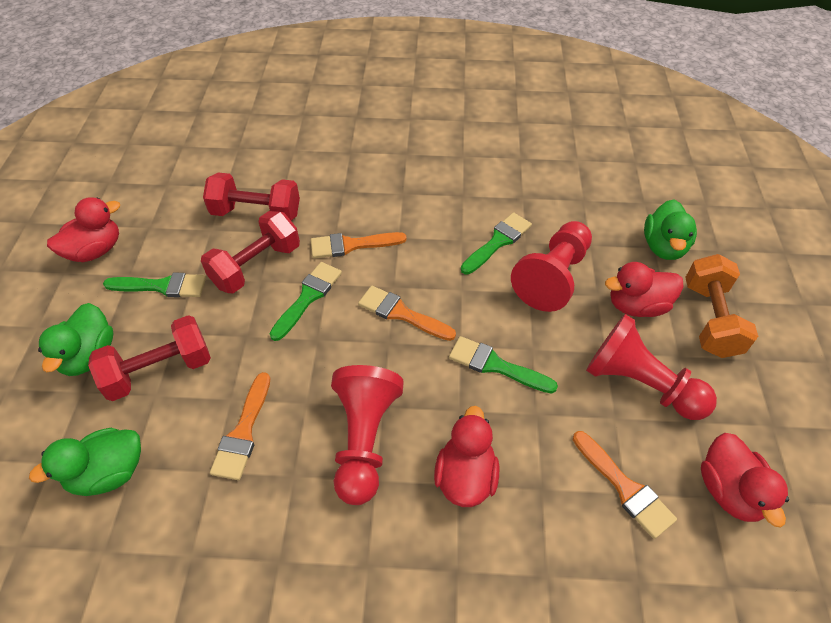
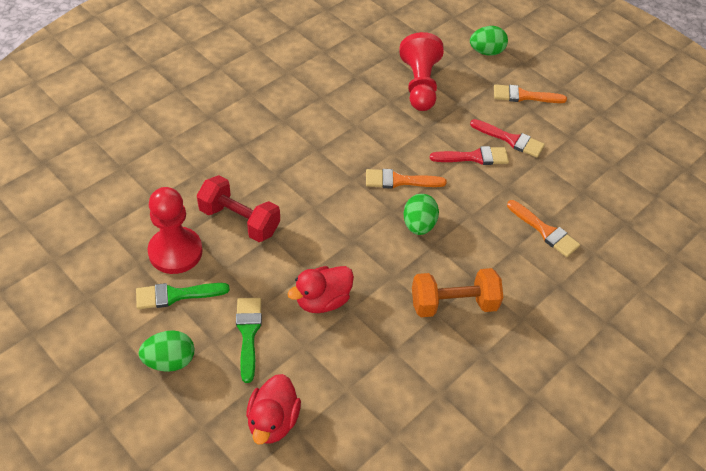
green brush: 4 -> 2
green duck: 3 -> 0
green egg: 0 -> 3
orange brush: 4 -> 3
red brush: 0 -> 2
red duck: 4 -> 2
red dumbbell: 3 -> 1
red pawn: 3 -> 2

